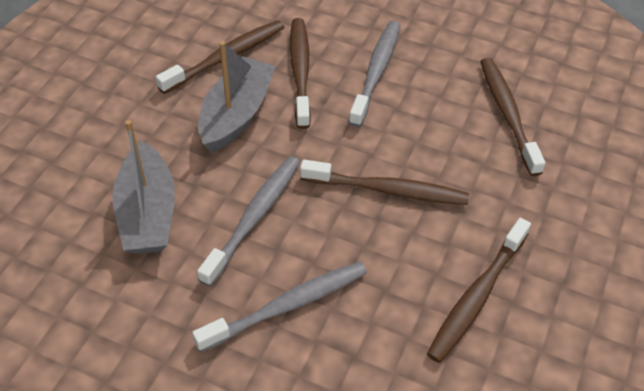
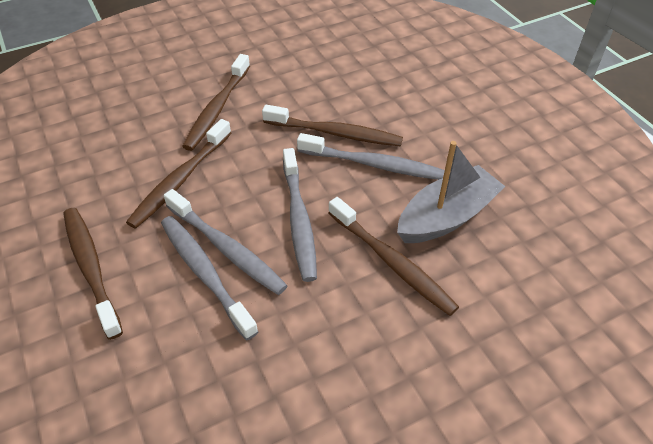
grey boat: 2 -> 1
grey toothbrush: 3 -> 4

